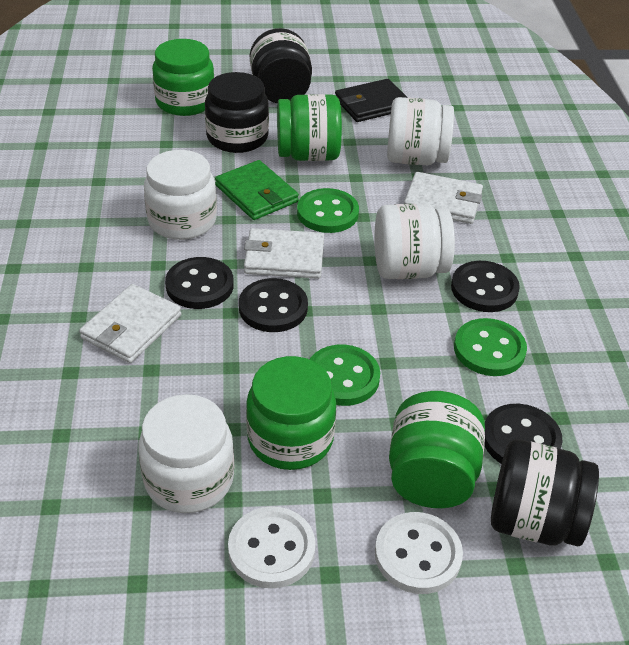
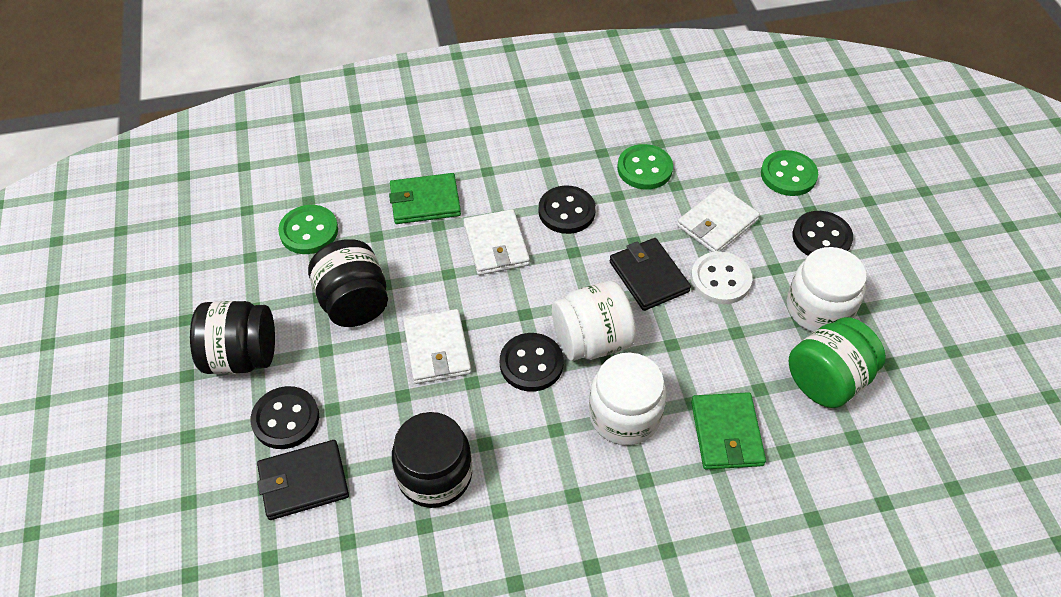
black wallet: 1 -> 2
green jar: 4 -> 1
green wallet: 1 -> 2
white button: 2 -> 1
white jar: 4 -> 3

